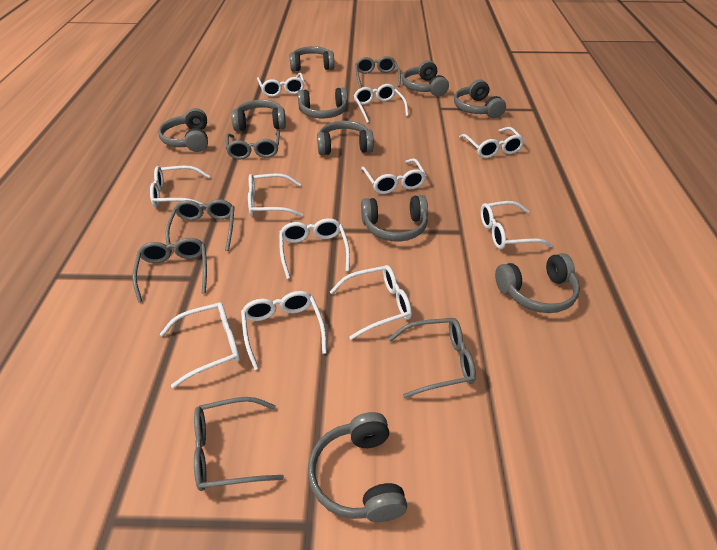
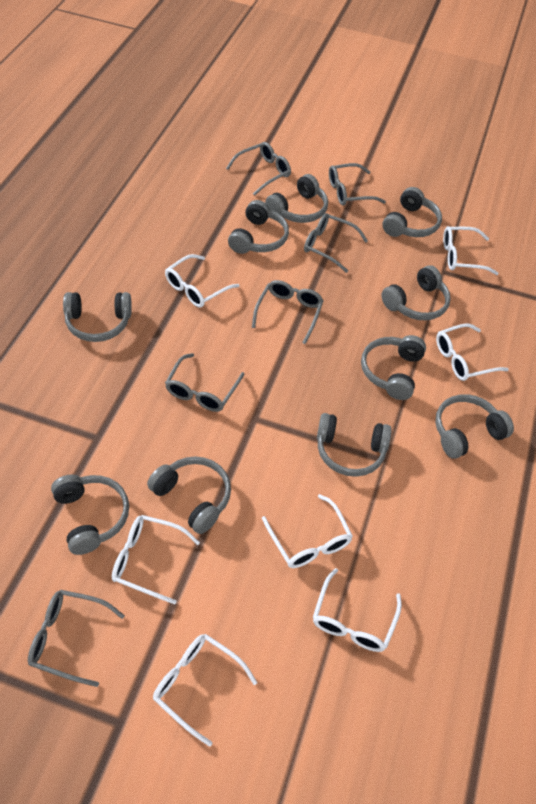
white glasses: 11 -> 7

